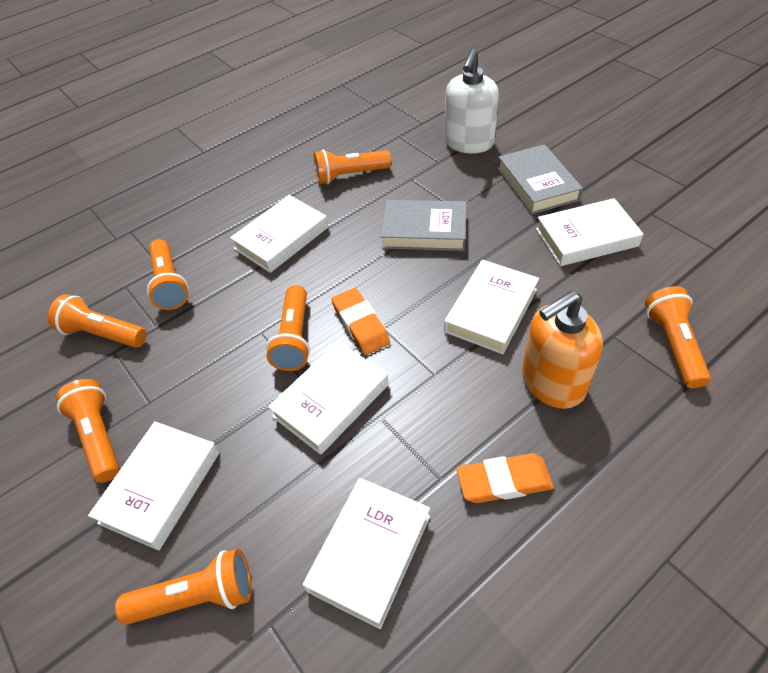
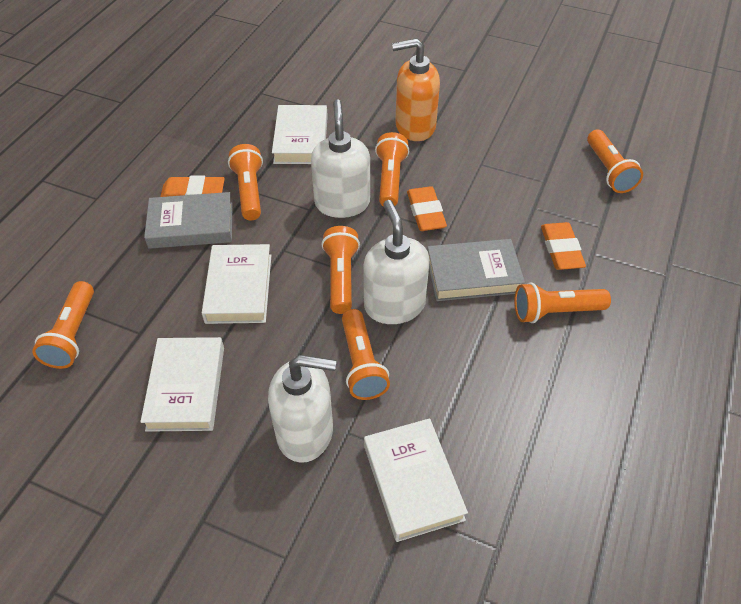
orange eraser: 2 -> 3
white book: 6 -> 4
white soap dispenser: 1 -> 3

